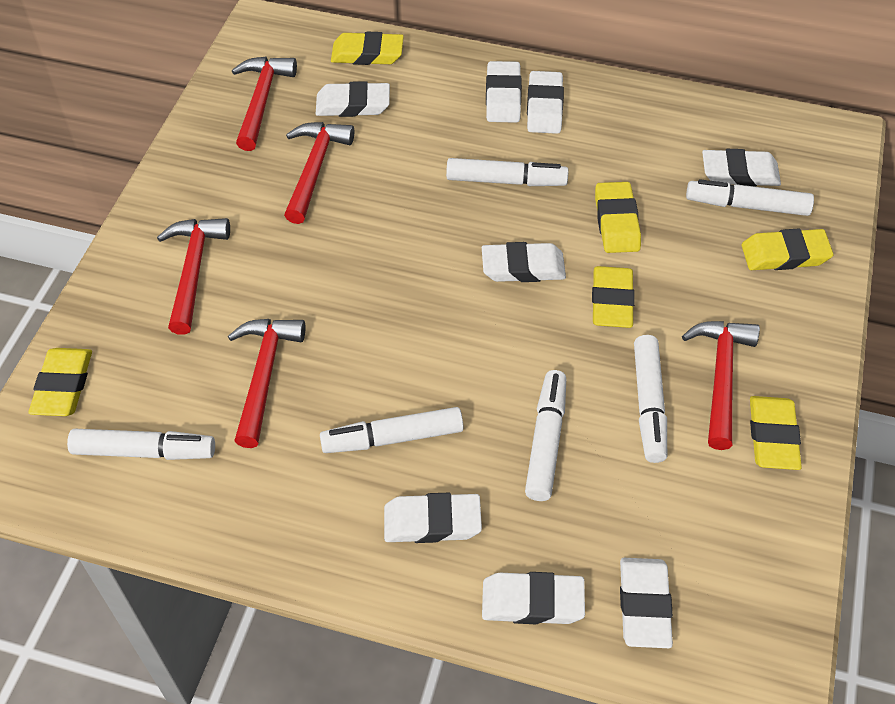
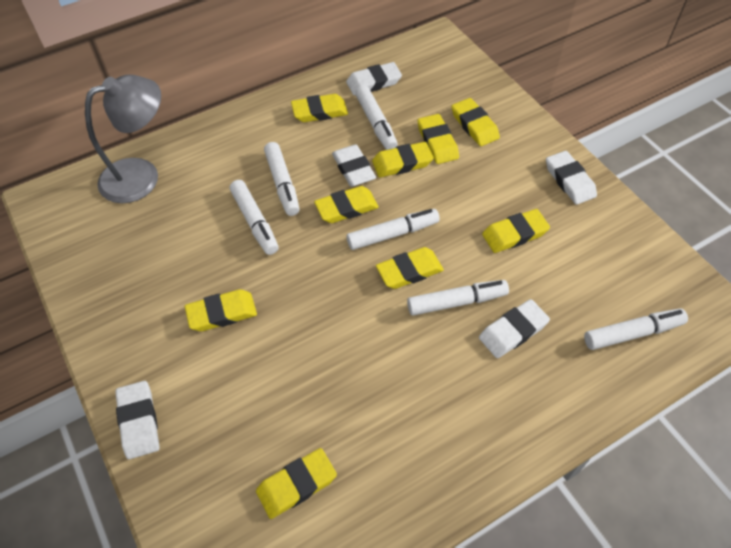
grey lamp: 0 -> 1
red hammer: 5 -> 0
white eraser: 8 -> 5
yellow eraser: 6 -> 9

